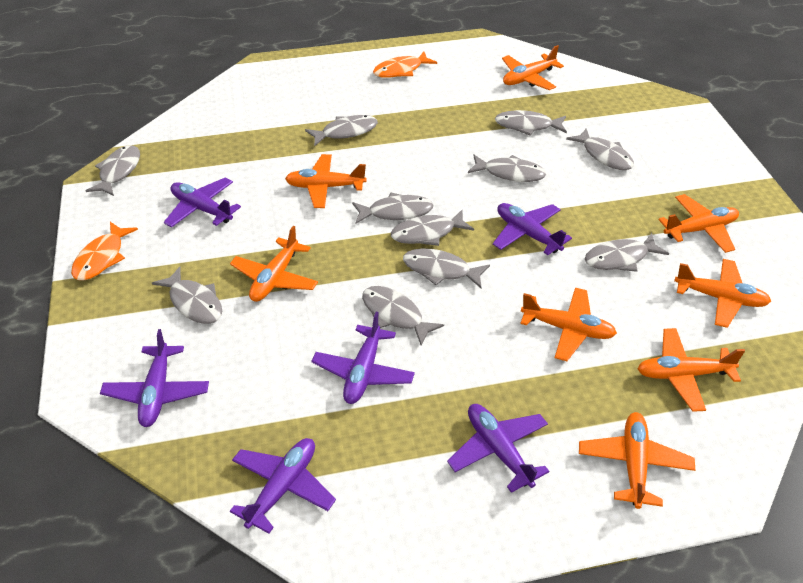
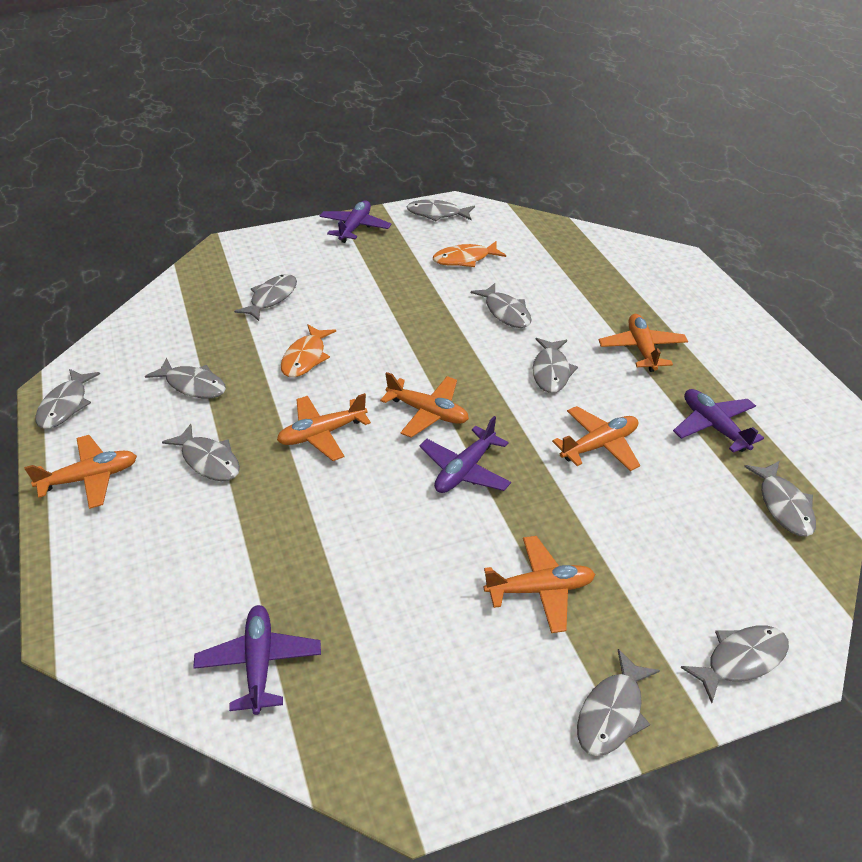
grey fish: 11 -> 10
orange plane: 8 -> 6
purple plane: 6 -> 4

